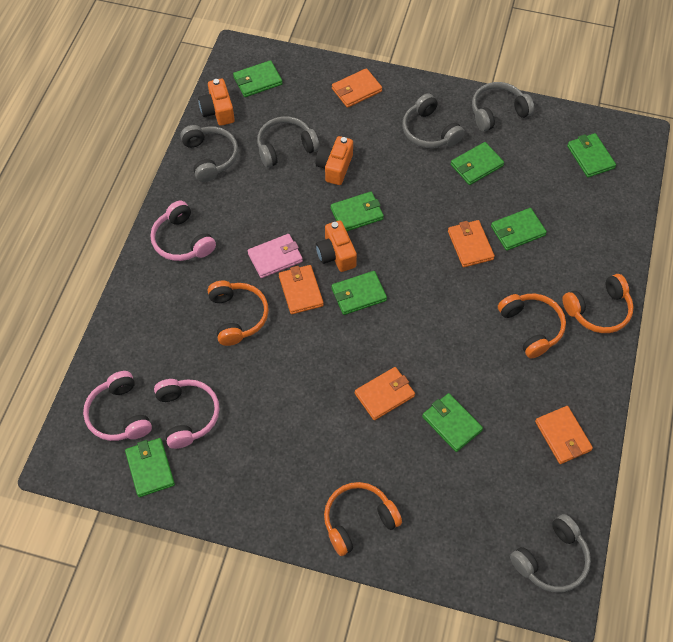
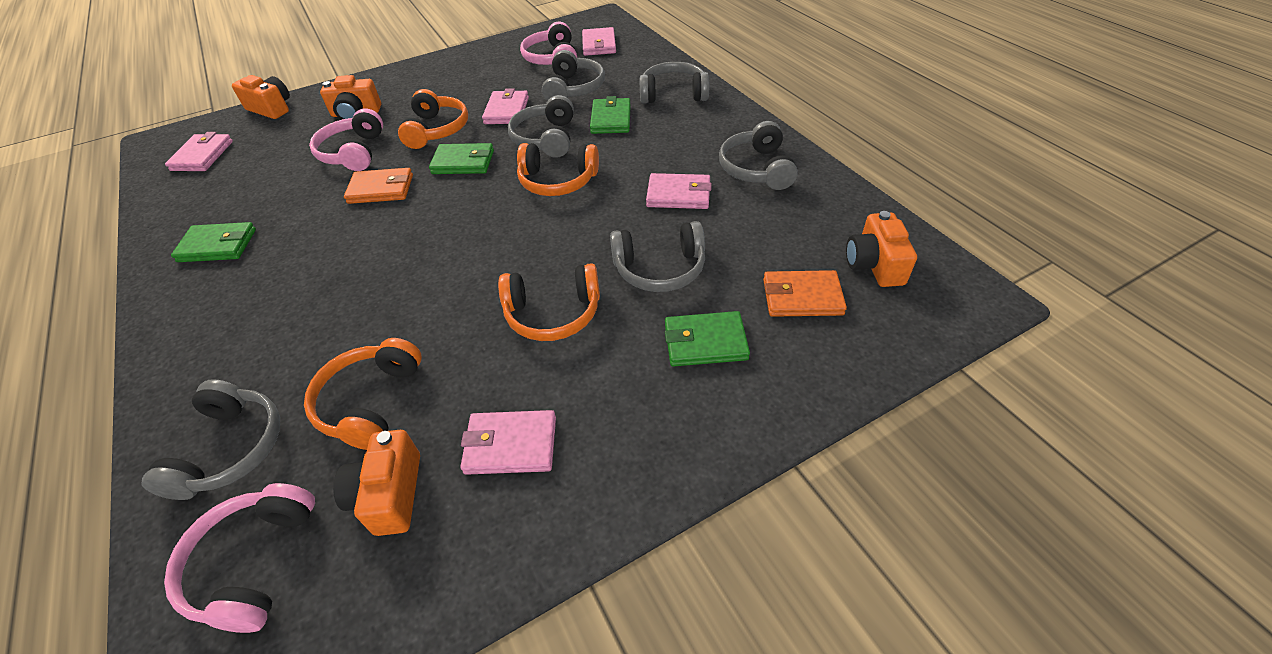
green wallet: 8 -> 4
grey headphones: 5 -> 6
orange camera: 3 -> 4
orange wallet: 5 -> 2
pink wallet: 1 -> 5

